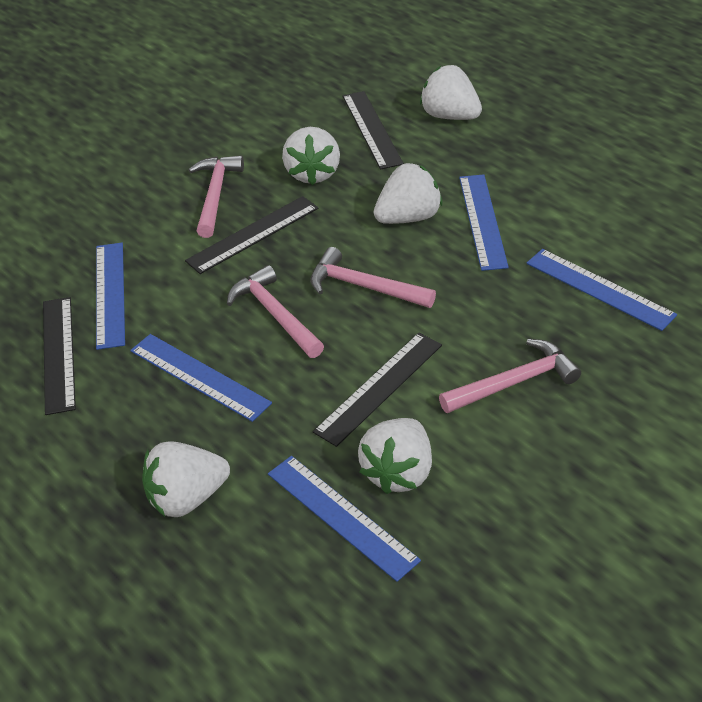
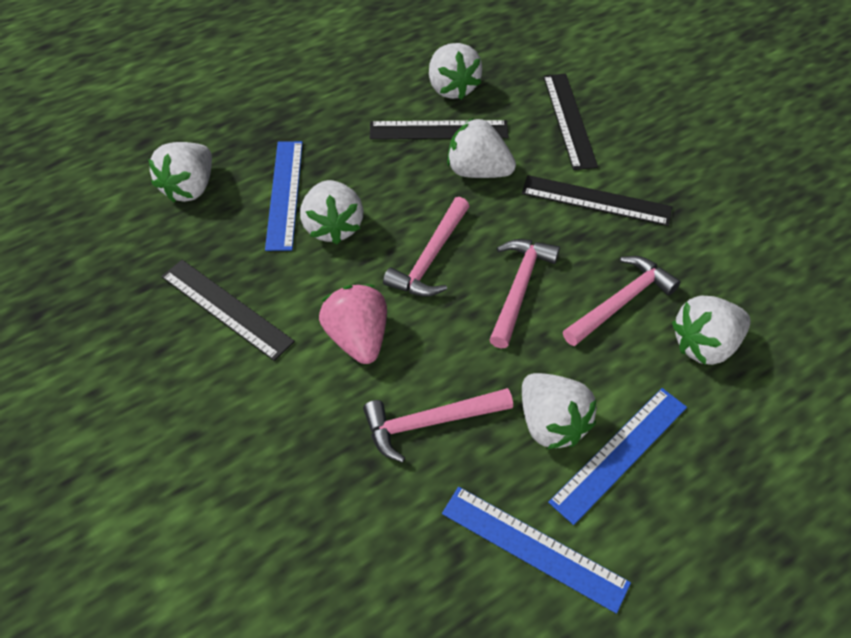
blue ruler: 5 -> 3
pink strawberry: 0 -> 1
white strawberry: 5 -> 6

